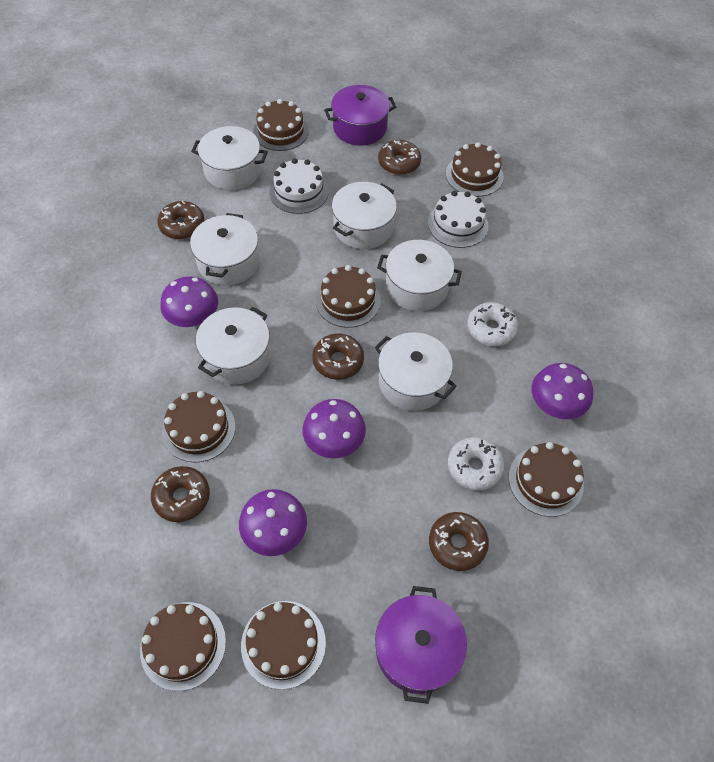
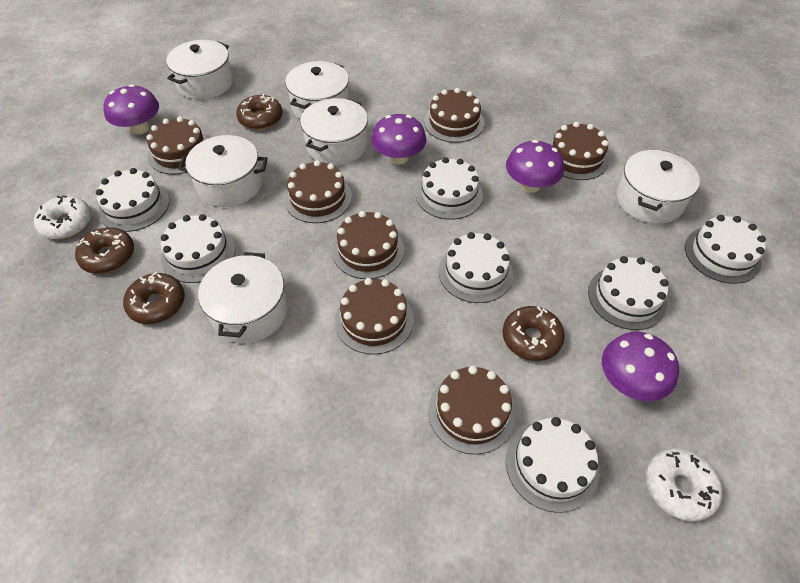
brown donut: 5 -> 4
purple pot: 2 -> 0
white cake: 2 -> 7

